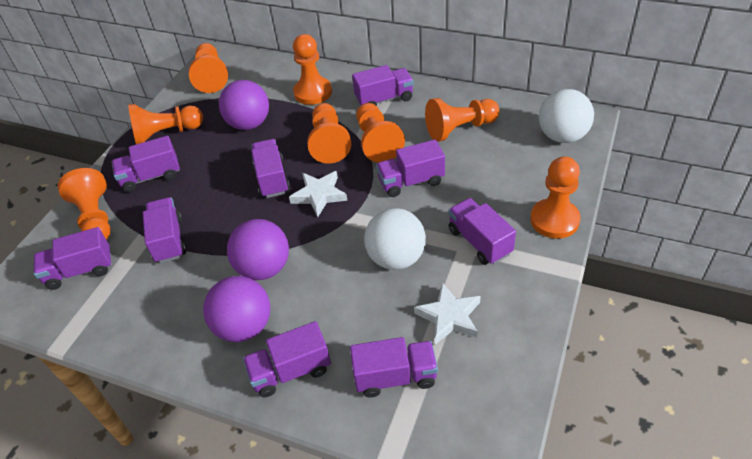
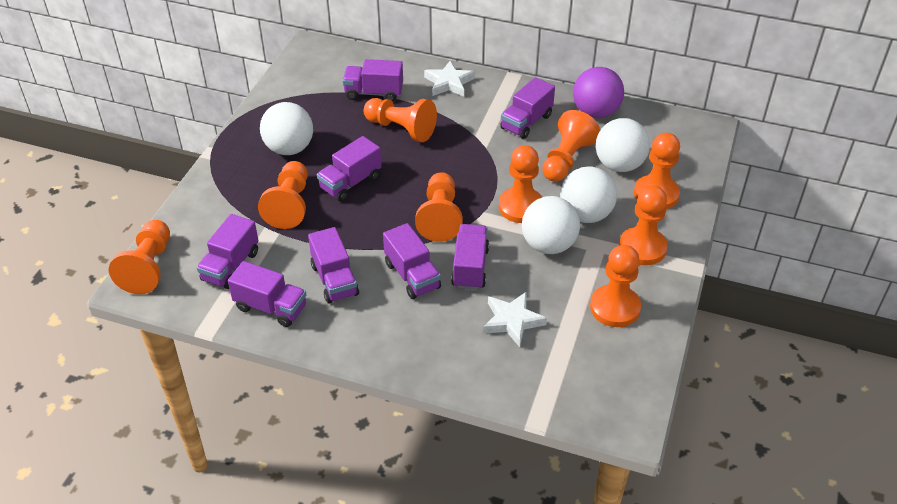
orange pawn: 8 -> 9
purple ball: 3 -> 1
purple truck: 9 -> 8
white ball: 2 -> 4

